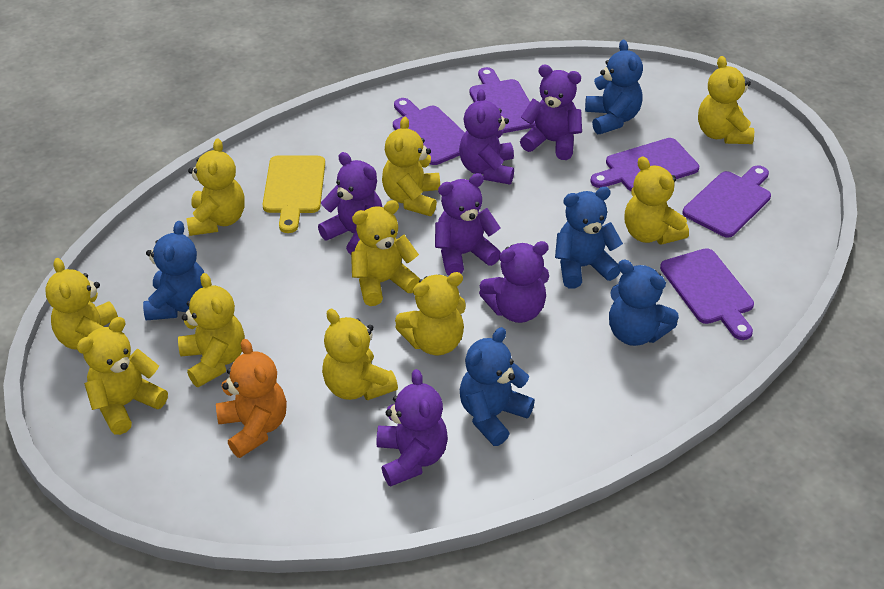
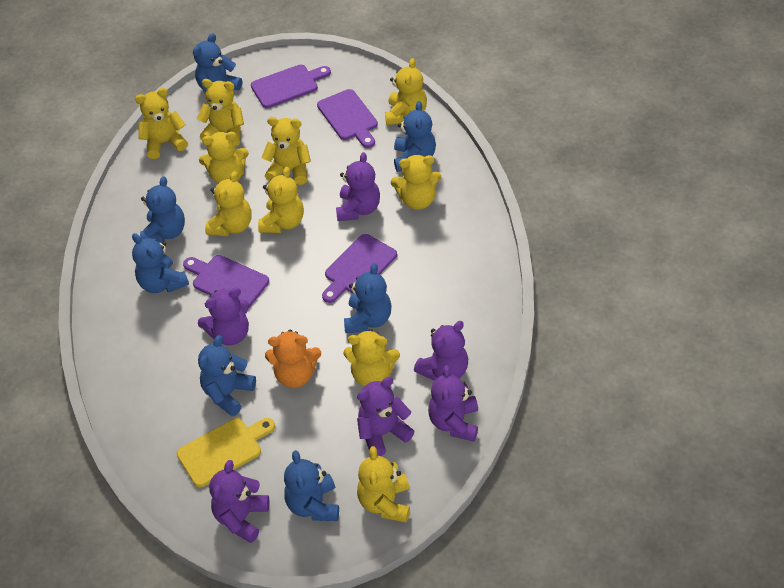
blue teddy bear: 5 -> 7
purple cutting board: 5 -> 4

